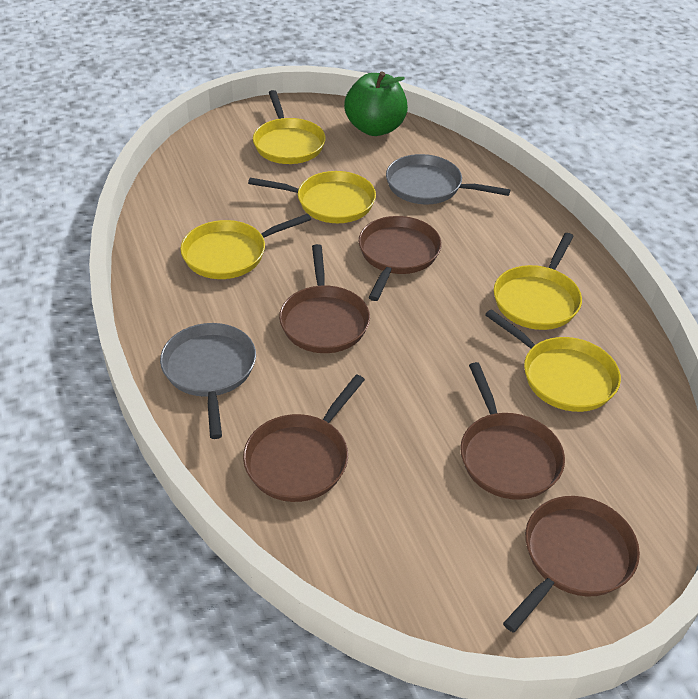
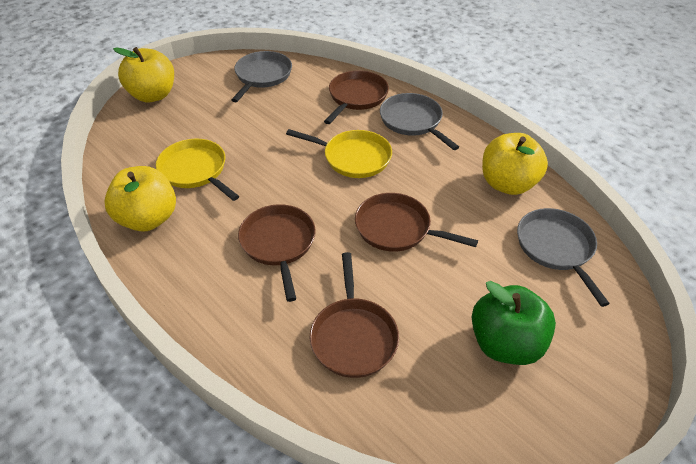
brown pan: 5 -> 4
grey pan: 2 -> 3
yellow apple: 0 -> 3
yellow pan: 5 -> 2

